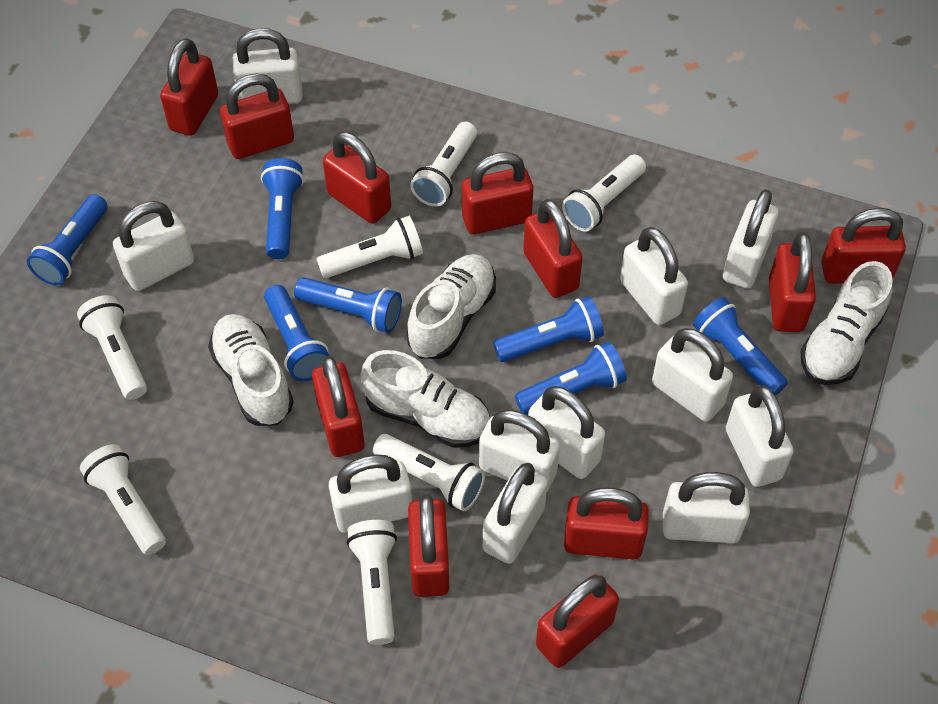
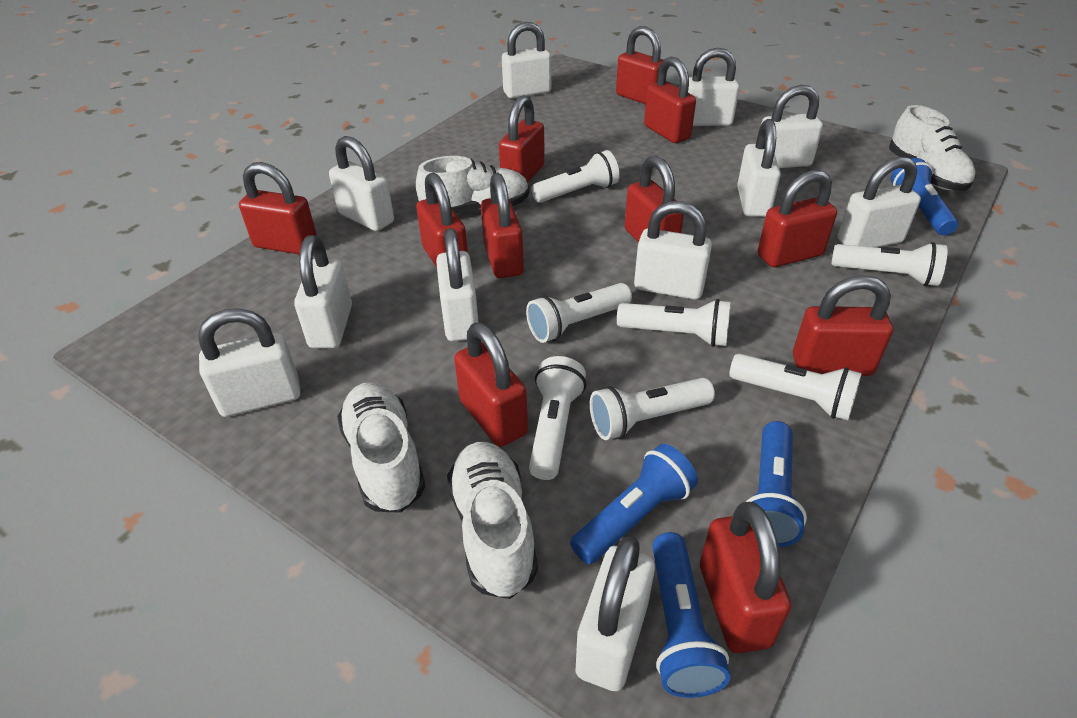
blue flashlight: 7 -> 4

